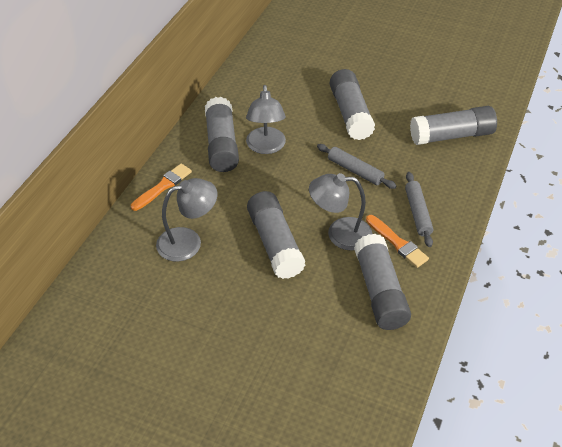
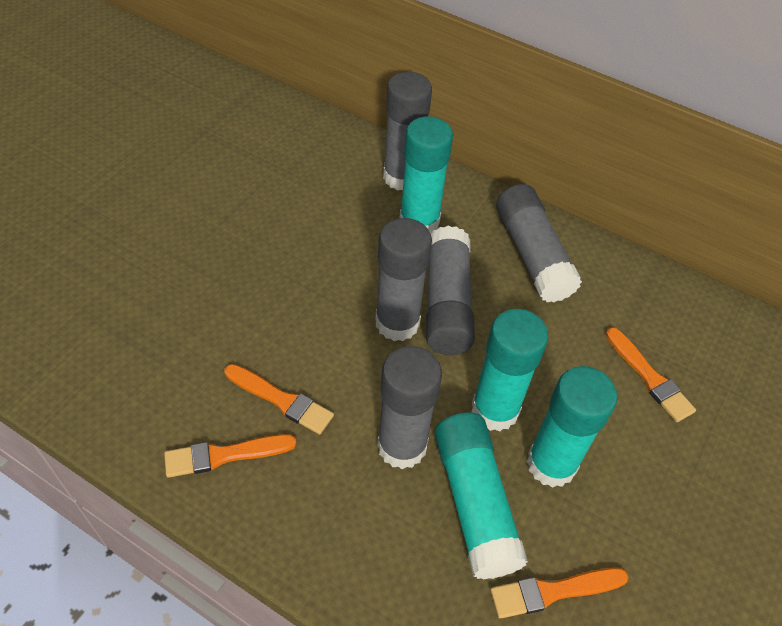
grey lamp: 3 -> 0
grey rolling pin: 2 -> 0
orange brush: 2 -> 4
turquoise glue stick: 0 -> 4

